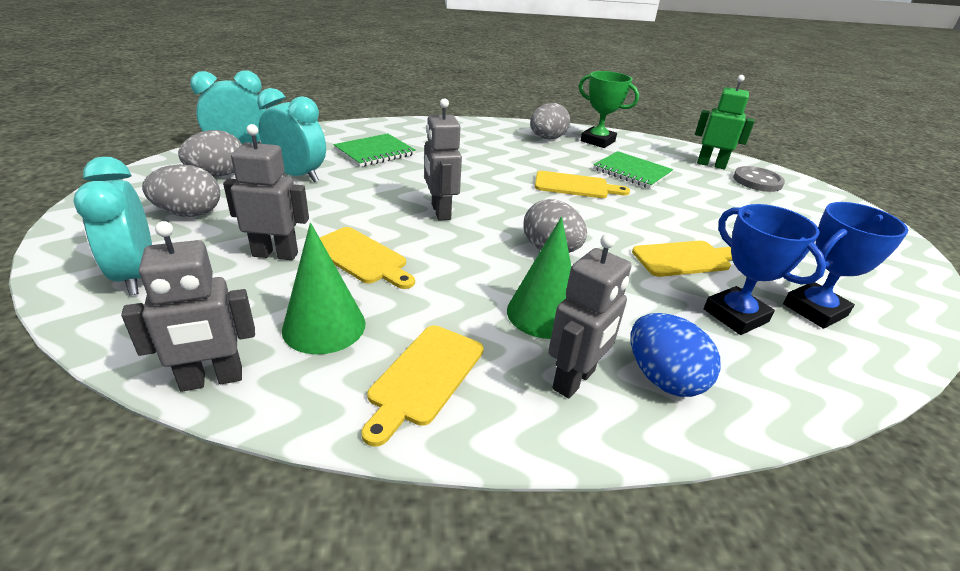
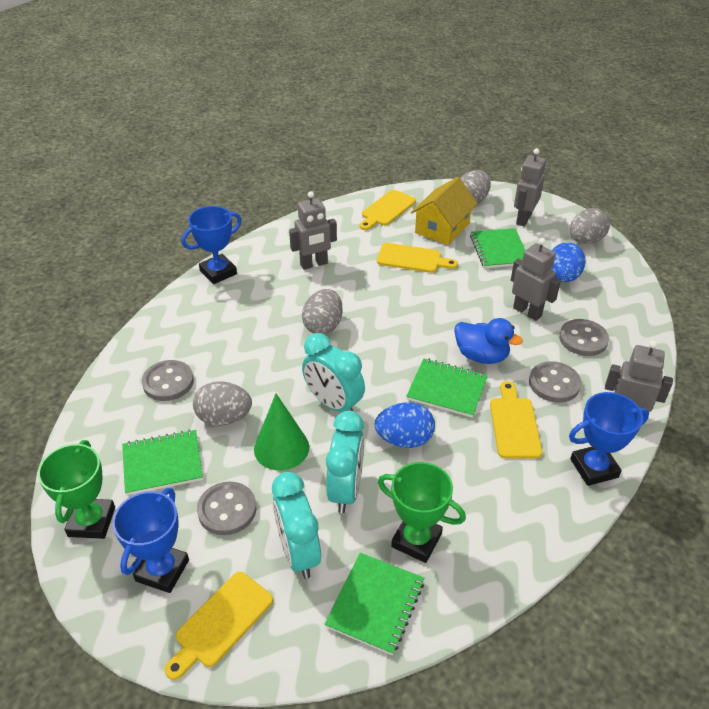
blue duck: 0 -> 1
blue egg: 1 -> 2
blue trophy: 2 -> 3
green cone: 2 -> 1
green notebook: 2 -> 4
green robot: 1 -> 0
green trophy: 1 -> 2
grey button: 1 -> 4
yellow house: 0 -> 1

